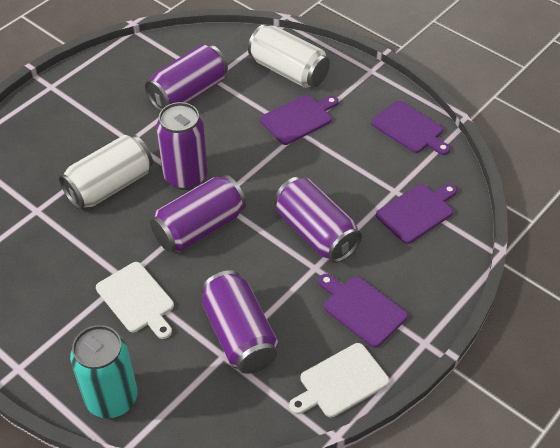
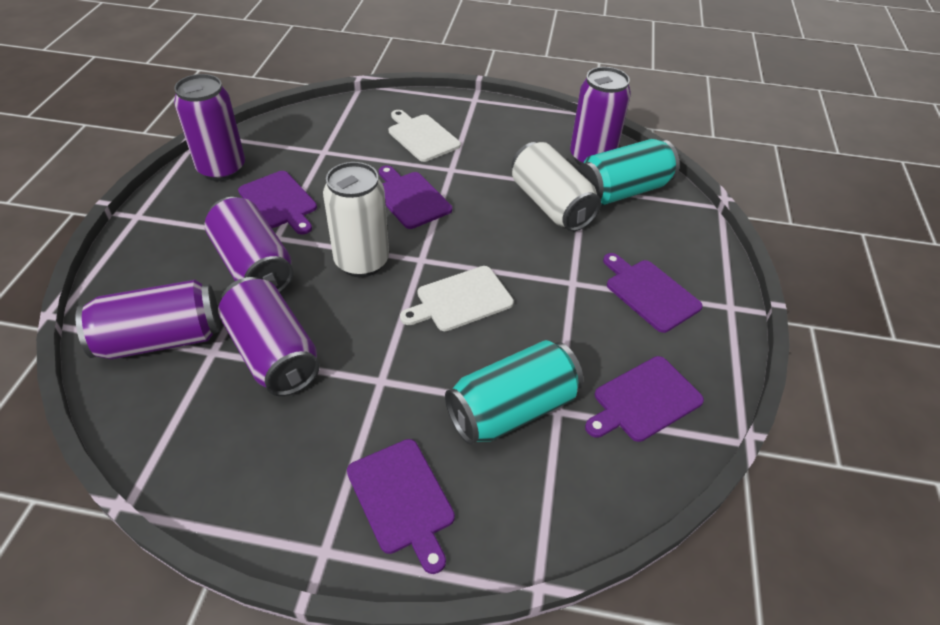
purple cutting board: 4 -> 5
turquoise can: 1 -> 2

